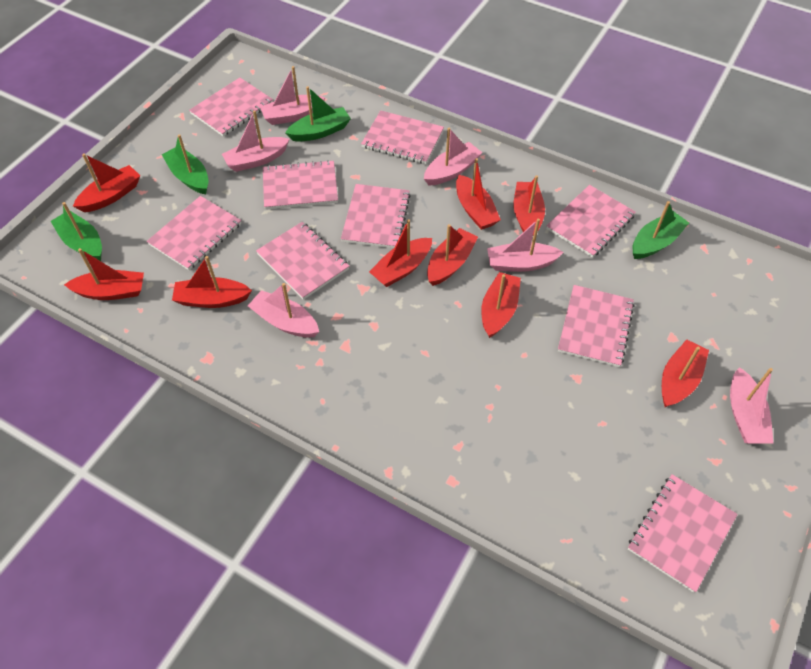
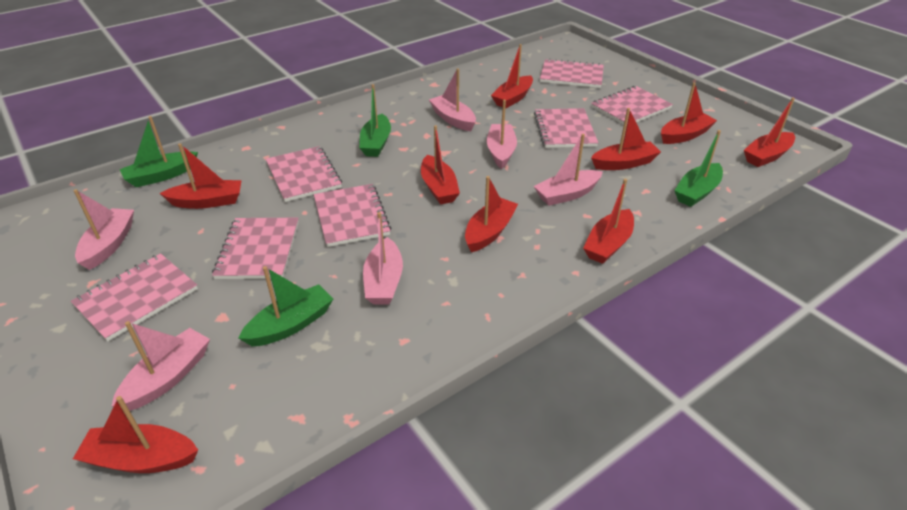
pink notebook: 9 -> 7

